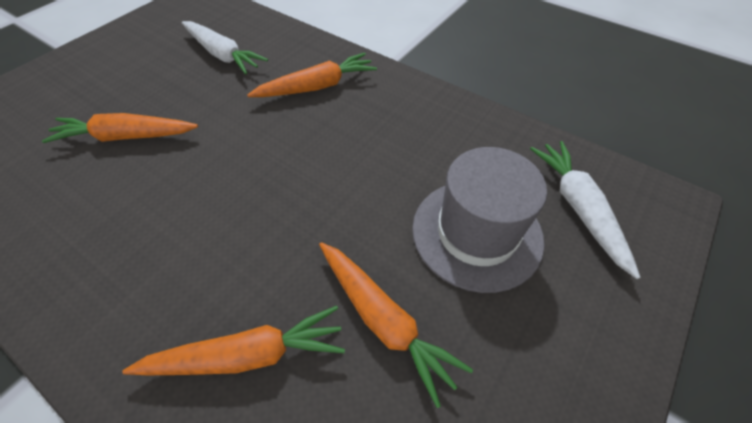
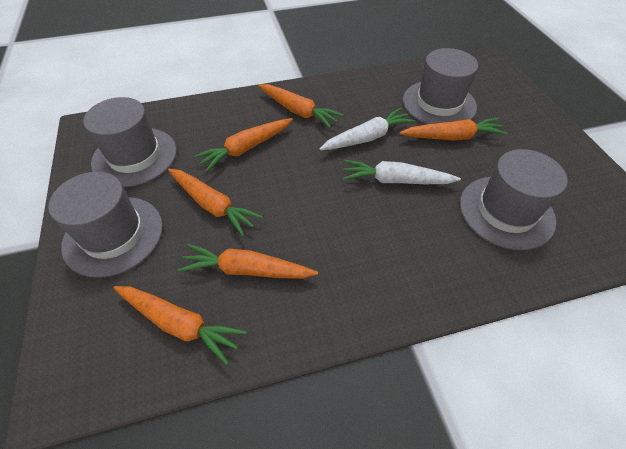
grey hat: 1 -> 4
orange carrot: 4 -> 6

